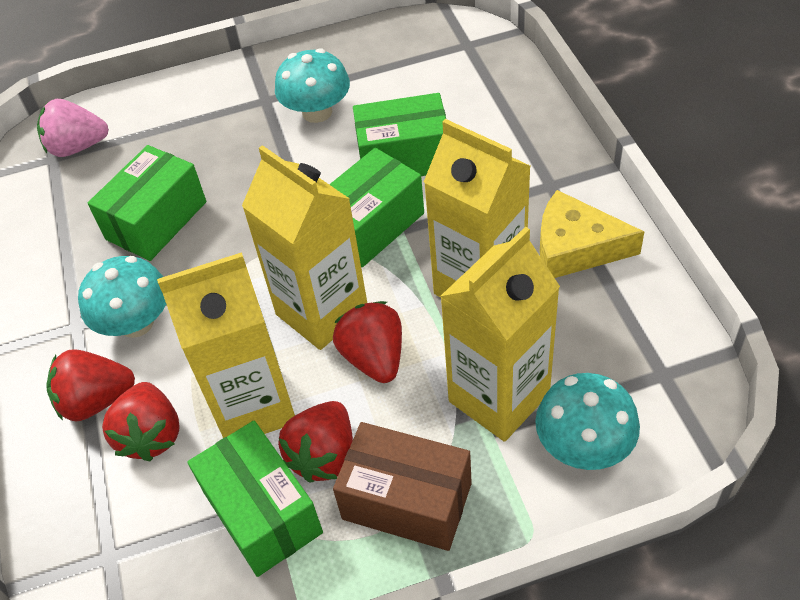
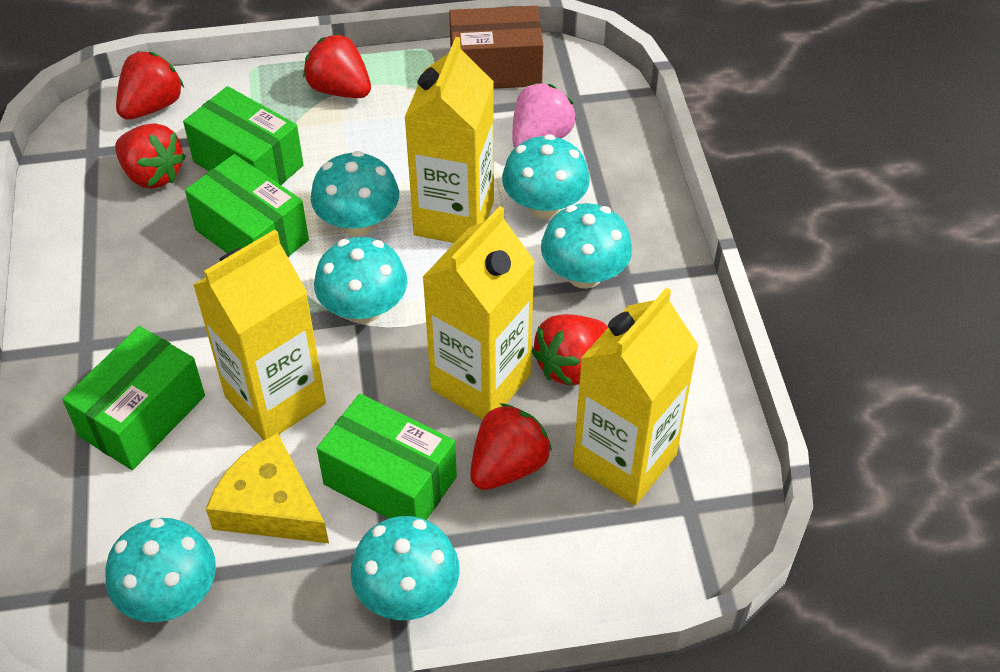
red strawberry: 4 -> 5
turquoise mushroom: 3 -> 6

